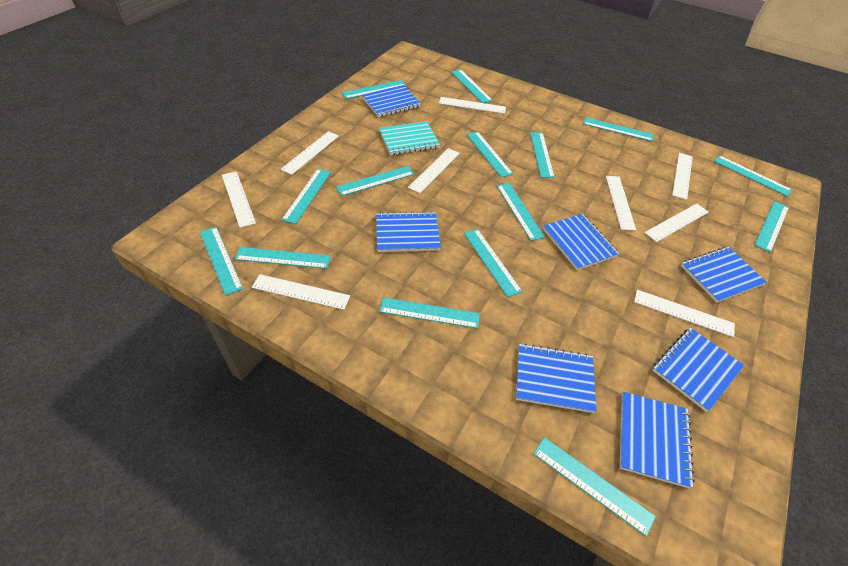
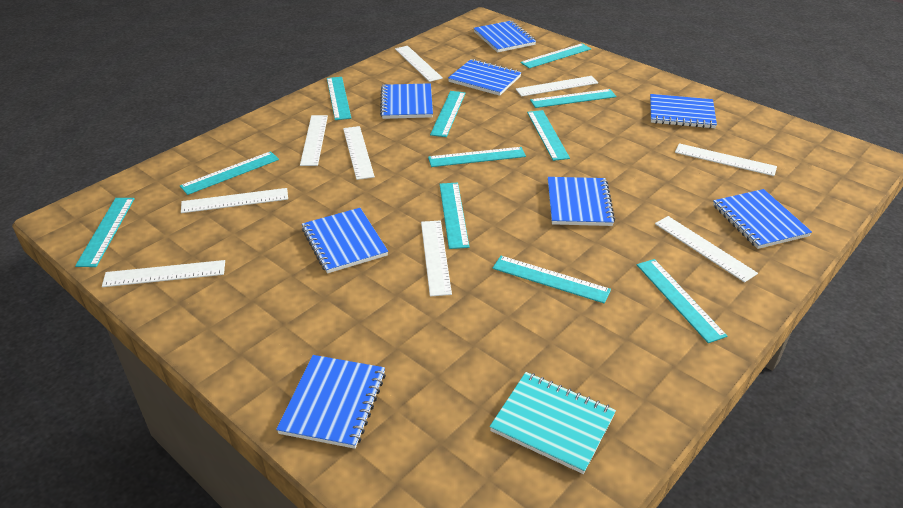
blue notebook: 7 -> 8
turquoise ruler: 15 -> 11

